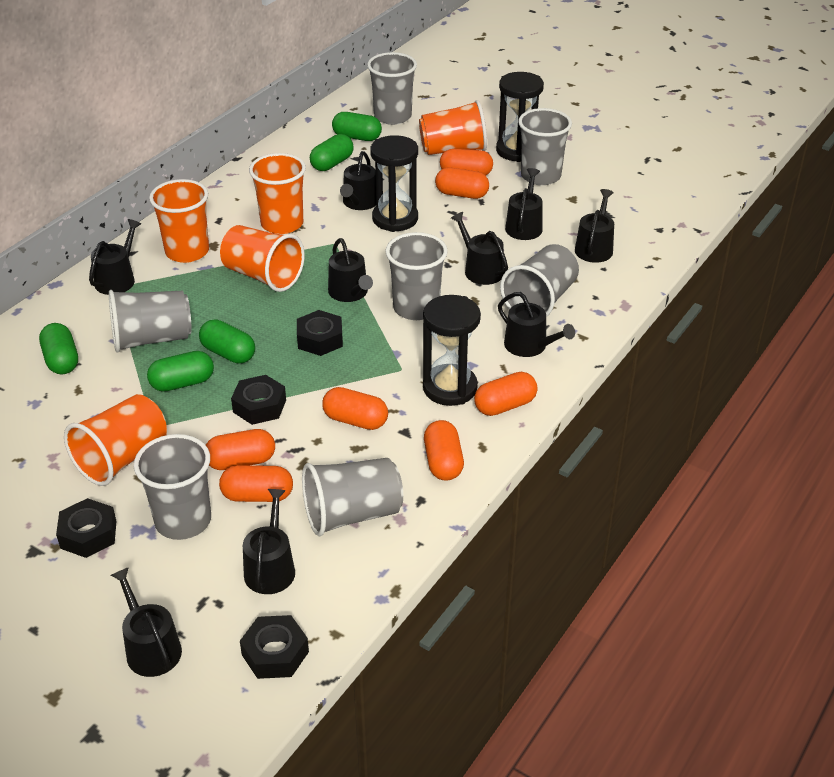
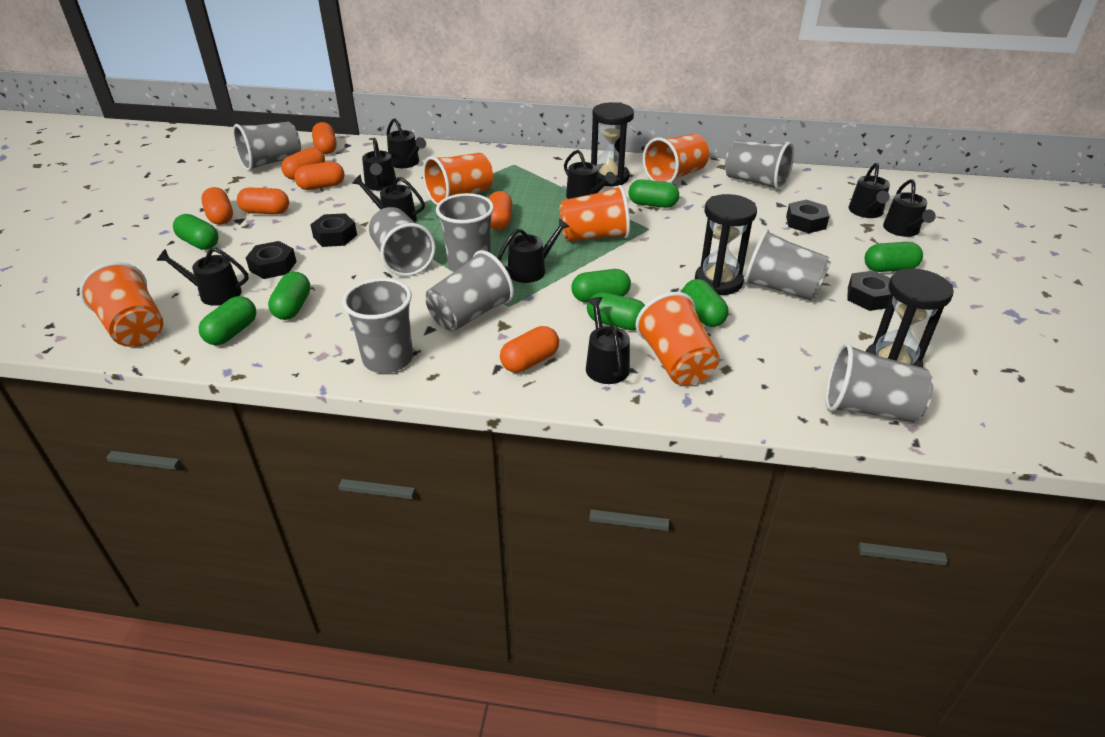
green capsule: 5 -> 8
grey cup: 7 -> 8

